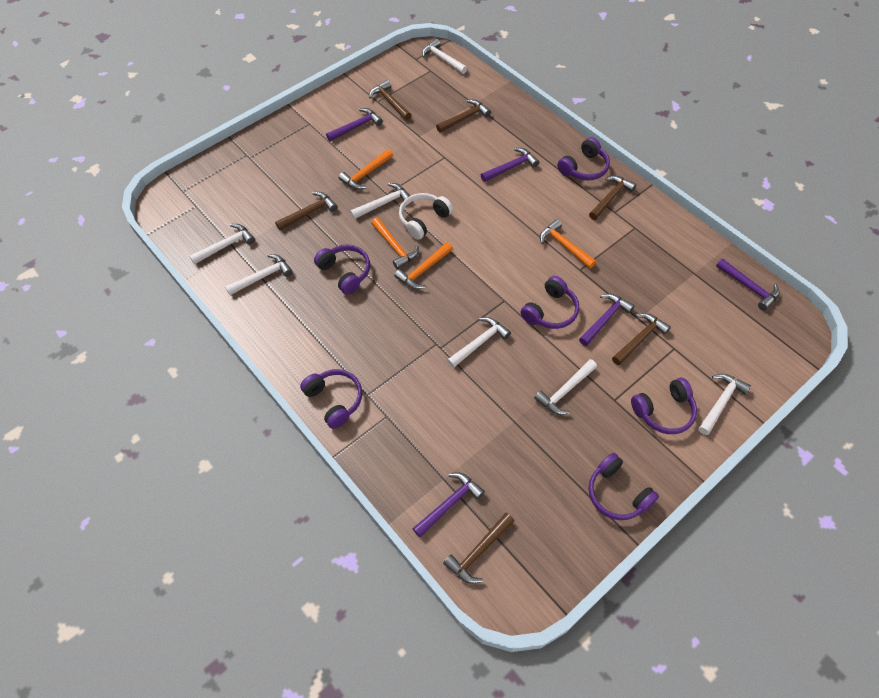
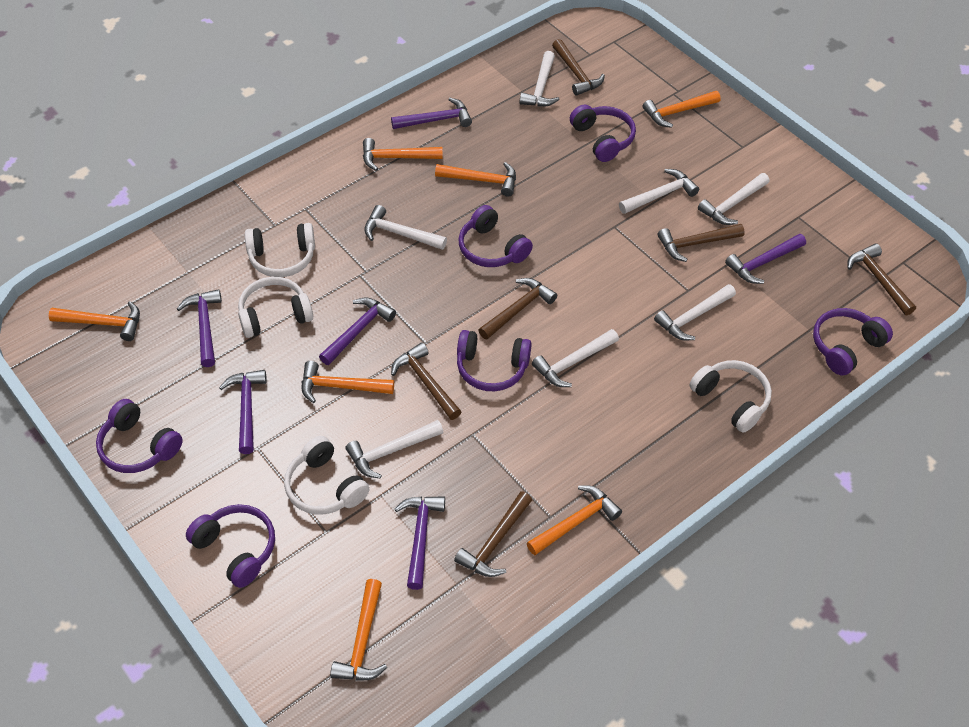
orange hammer: 4 -> 7
purple hammer: 5 -> 6
white headphones: 1 -> 4

